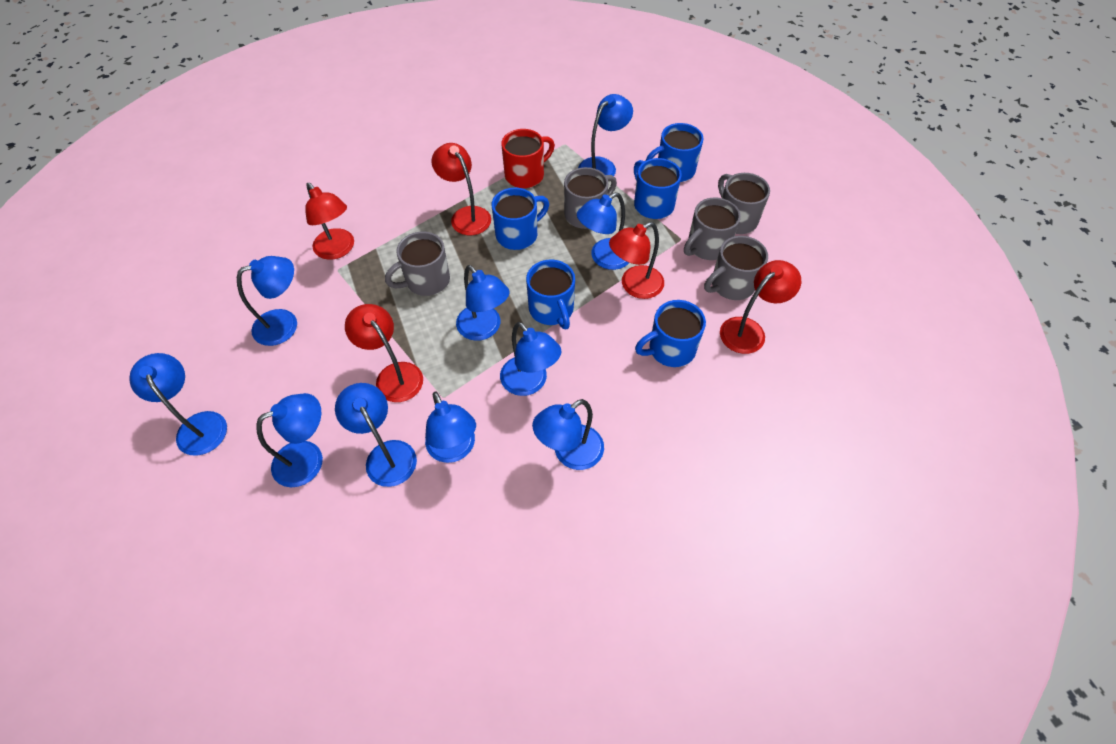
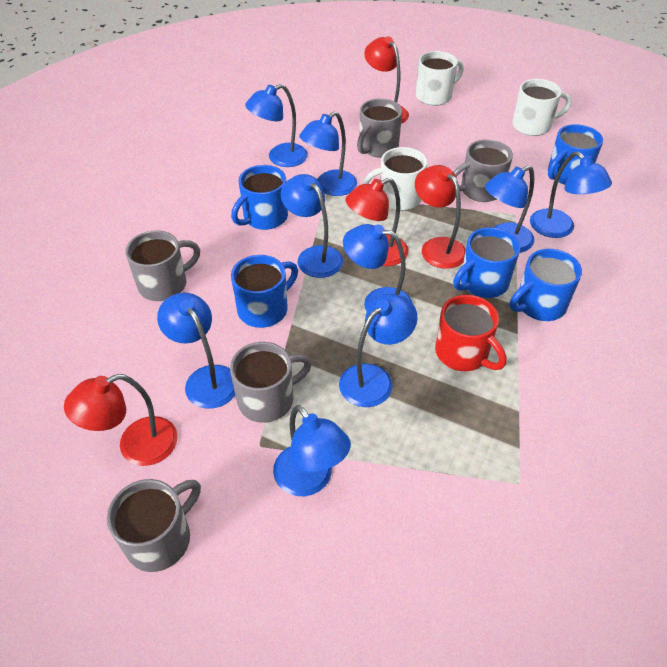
blue lamp: 10 -> 9
red lamp: 5 -> 4
white mug: 0 -> 3

